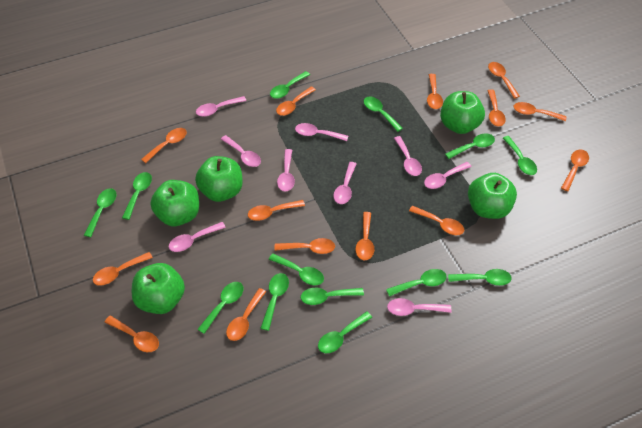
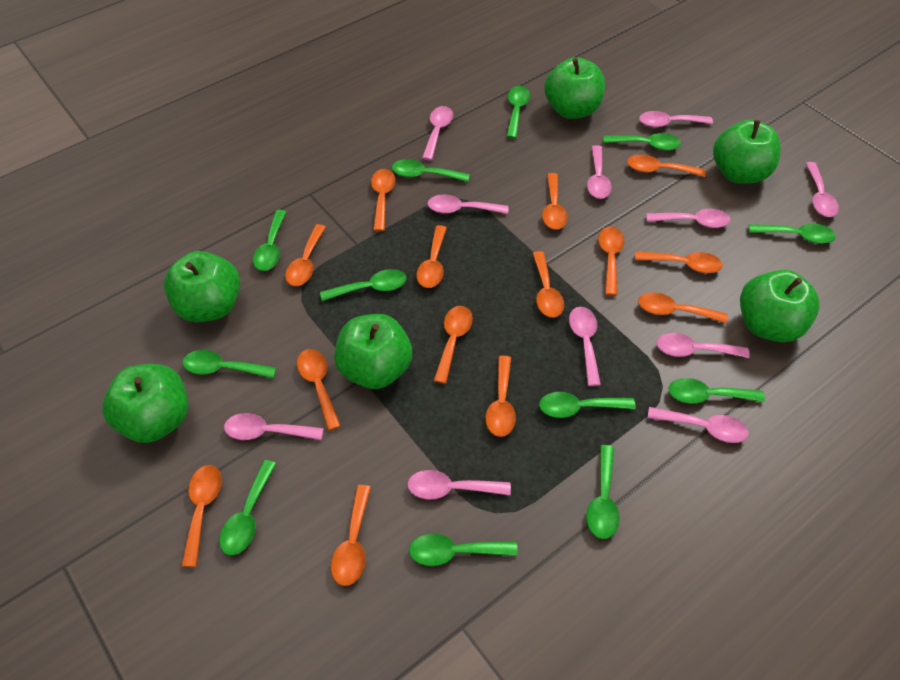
green apple: 5 -> 6
green spoon: 13 -> 12
pink spoon: 9 -> 11

